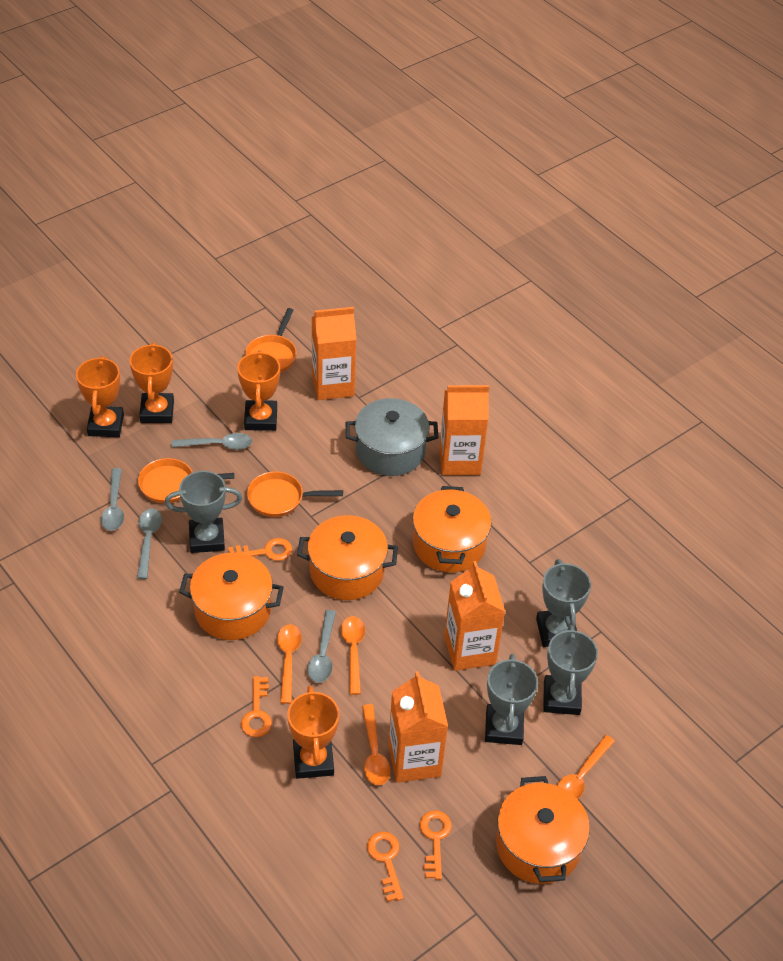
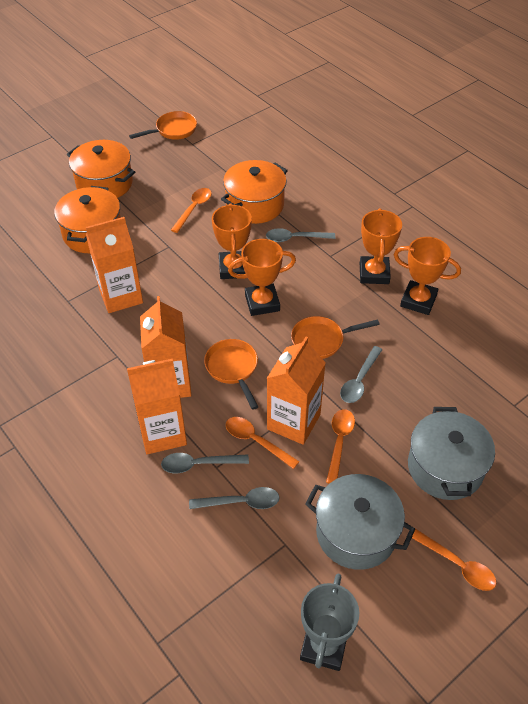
grey pot: 1 -> 2
grey trophy: 4 -> 1
orange key: 4 -> 0
orange pot: 4 -> 3

